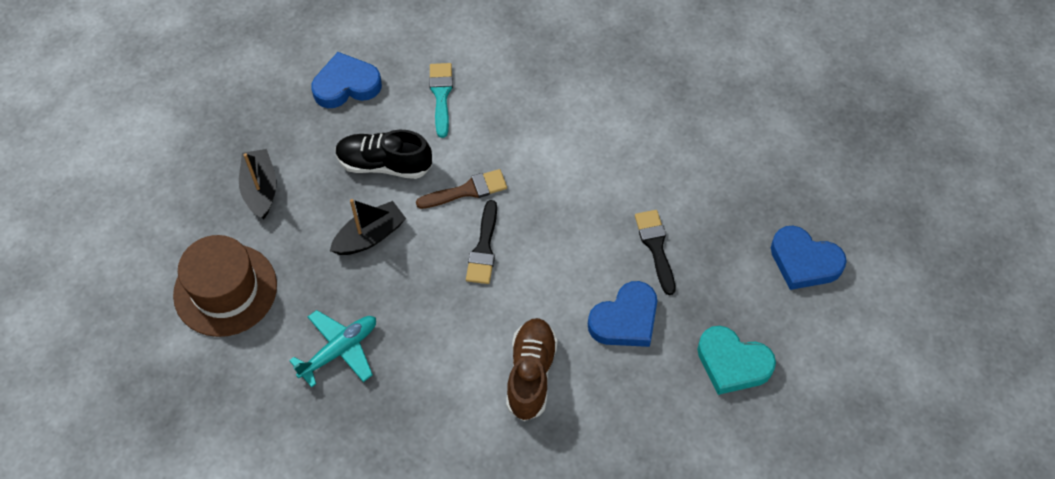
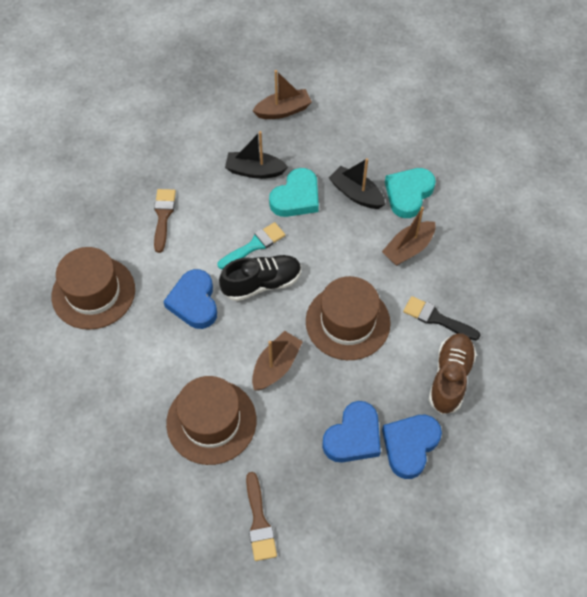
black brush: 2 -> 1
brown boat: 0 -> 3
brown brush: 1 -> 2
brown hat: 1 -> 3
turquoise heart: 1 -> 2
turquoise plane: 1 -> 0

